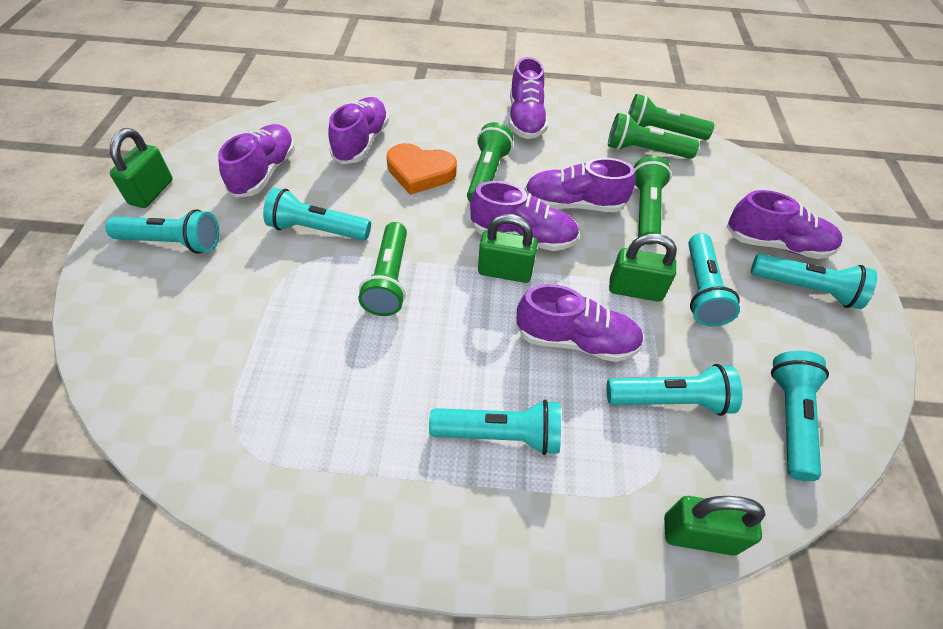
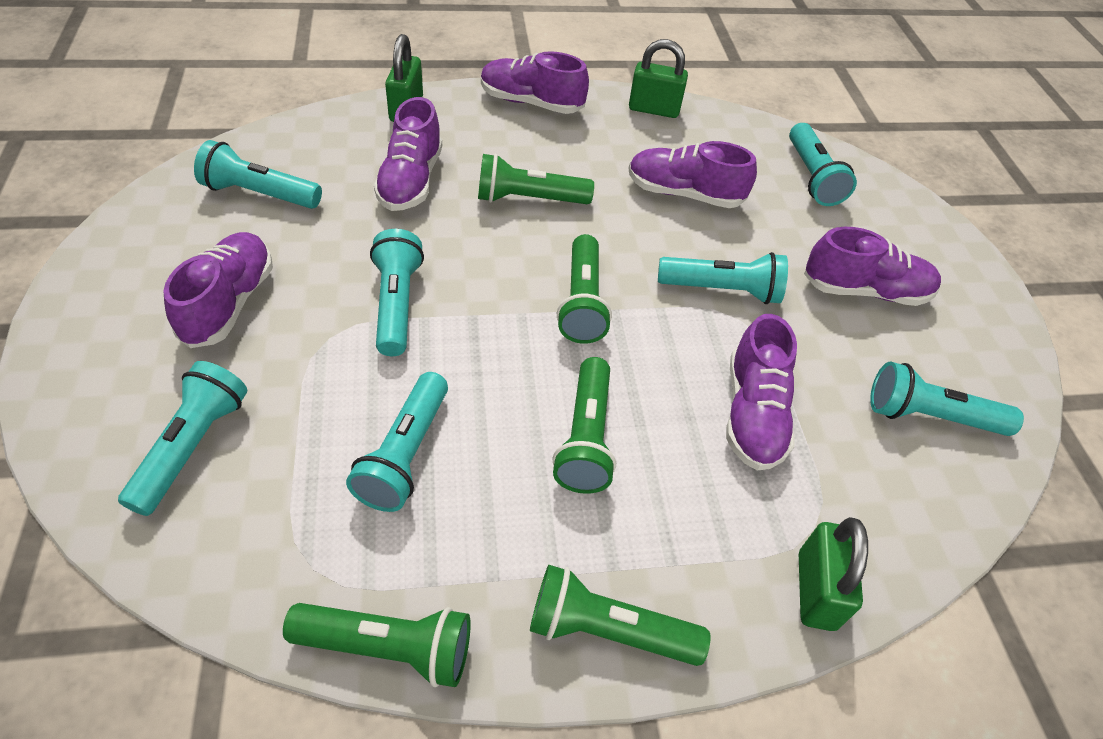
green padlock: 4 -> 3
orange heart: 1 -> 0
purple shoe: 7 -> 6

